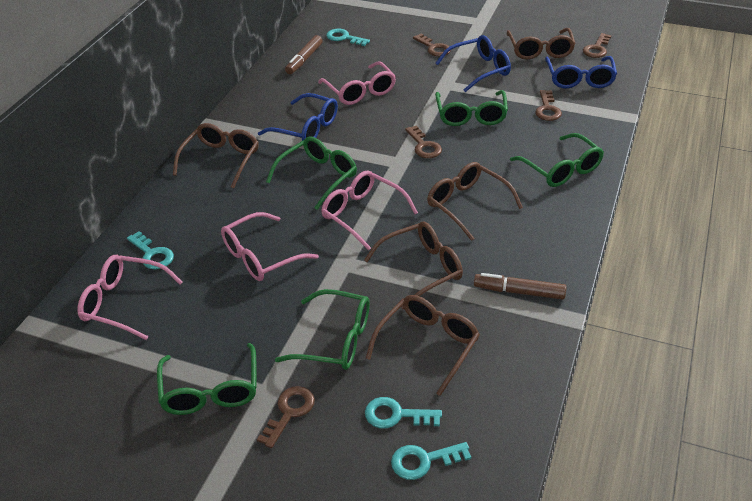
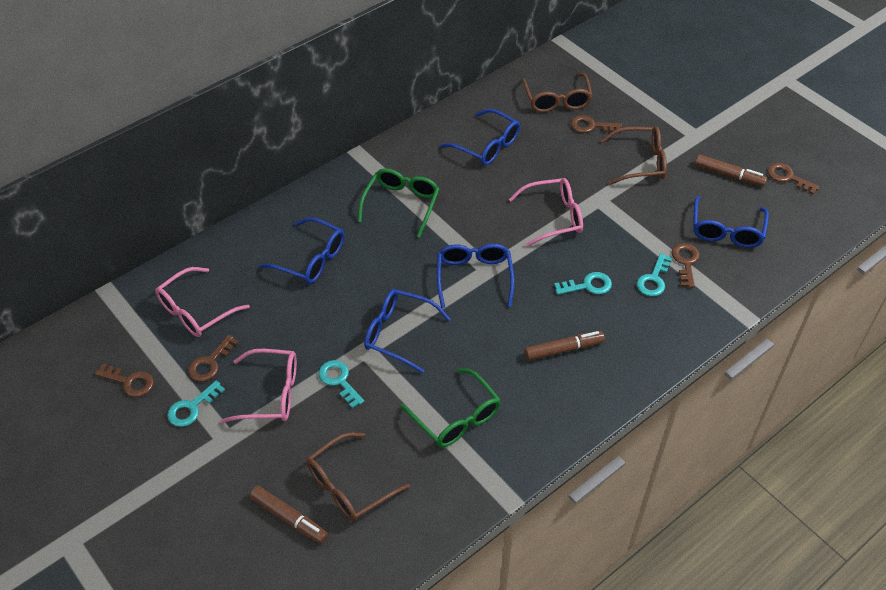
blue glasses: 3 -> 5
brown glasses: 5 -> 3
brown marker: 2 -> 3
green glasses: 5 -> 2
pink glasses: 4 -> 3

